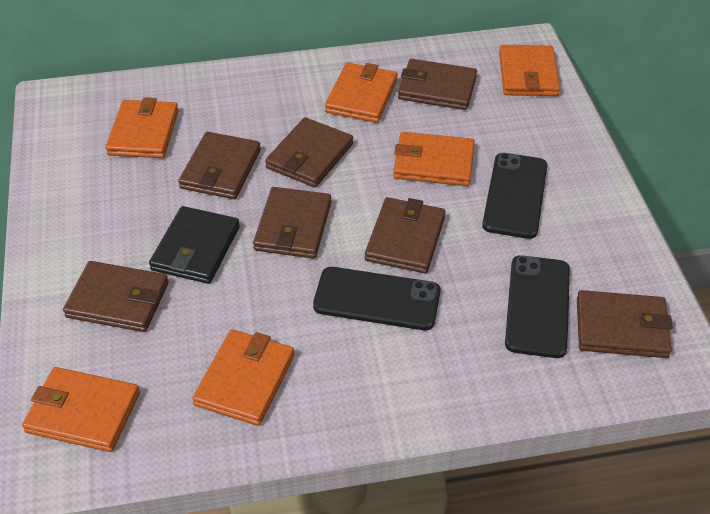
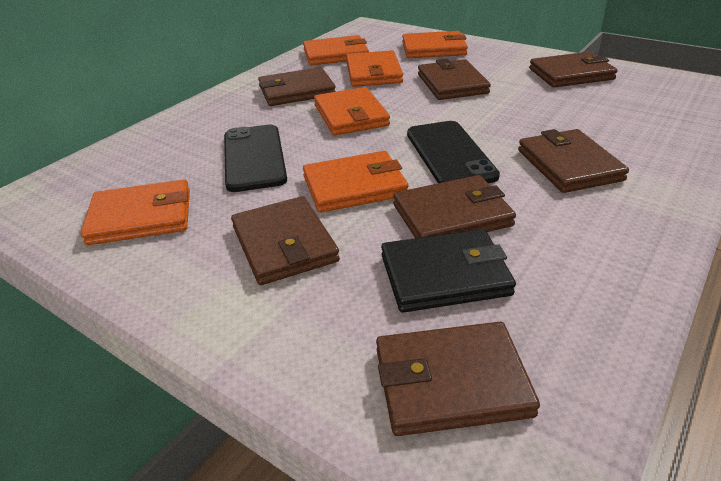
black phone: 3 -> 2

